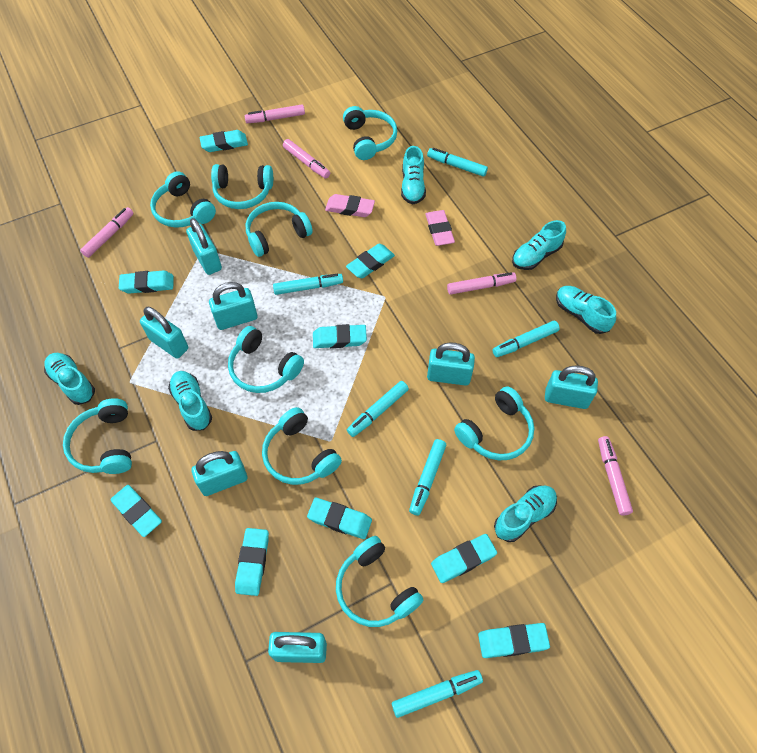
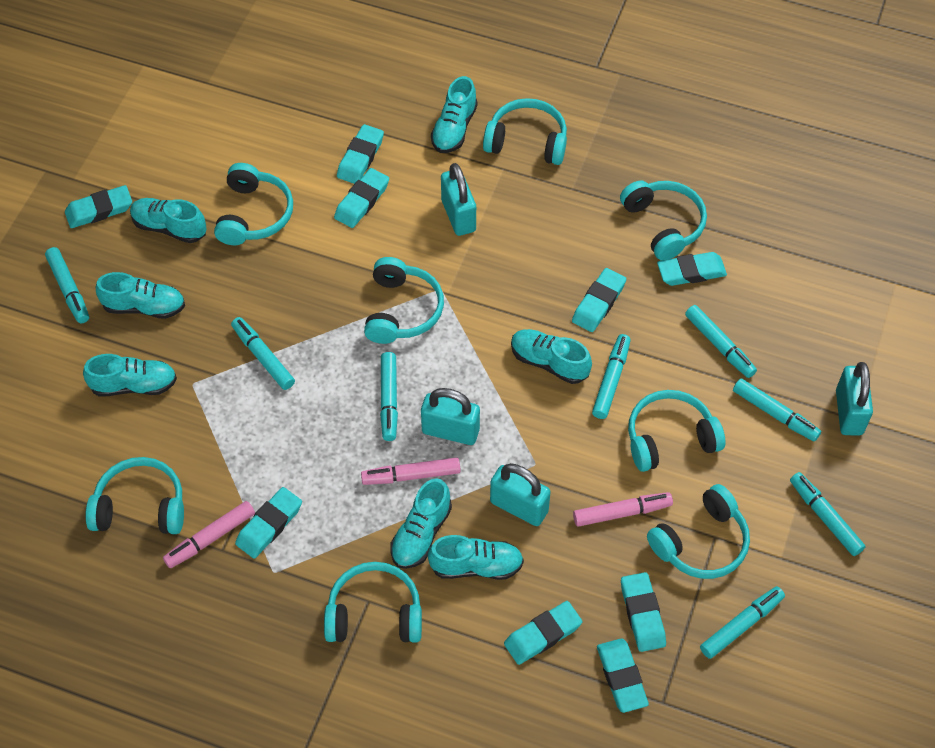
pink eraser: 2 -> 0
pink marker: 5 -> 3
turquoise headphones: 9 -> 8
turquoise marker: 6 -> 8
turquoise padlock: 7 -> 4
turquoise shoe: 6 -> 7

